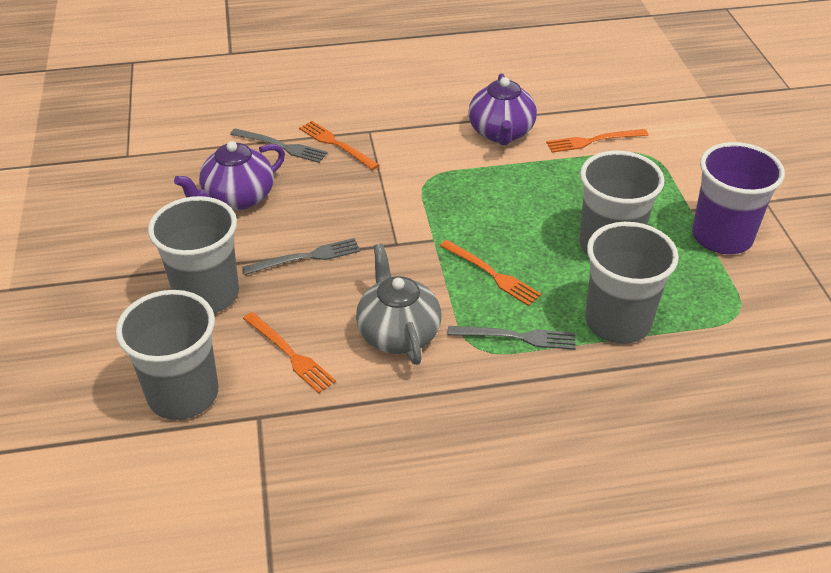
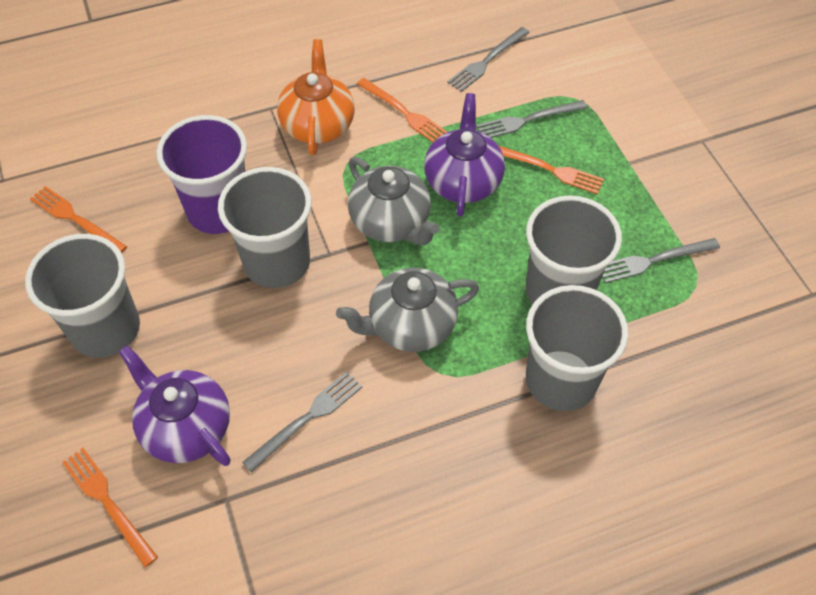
grey fork: 3 -> 4
grey teapot: 1 -> 2
orange teapot: 0 -> 1

